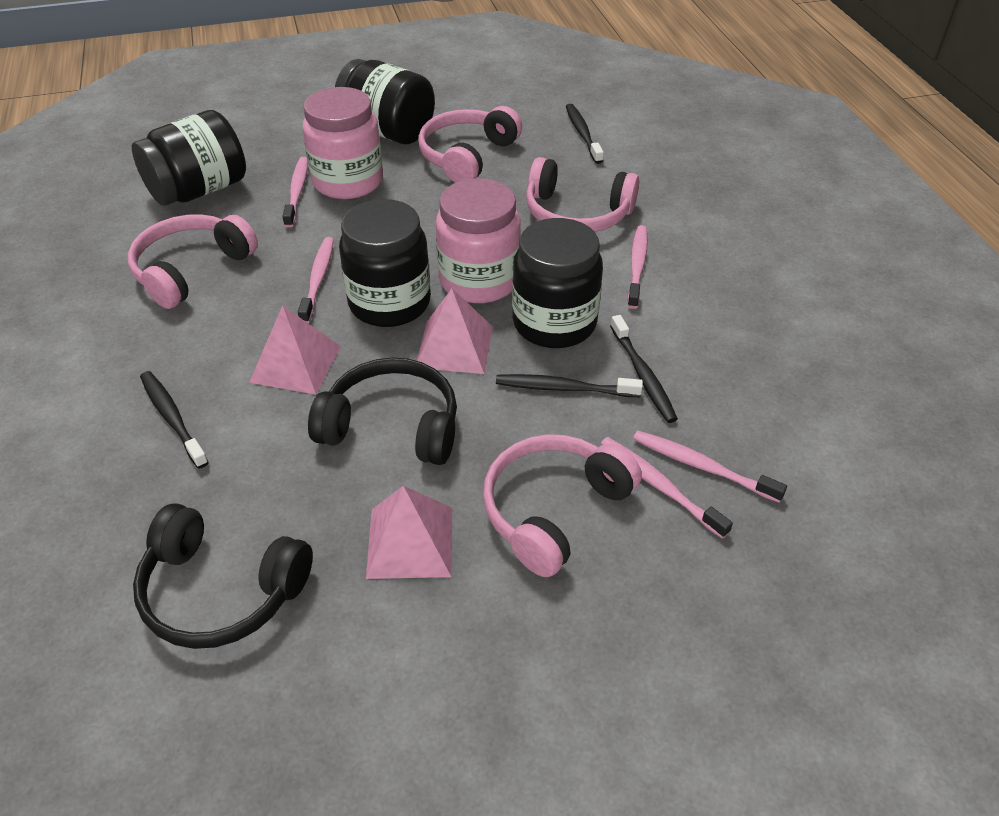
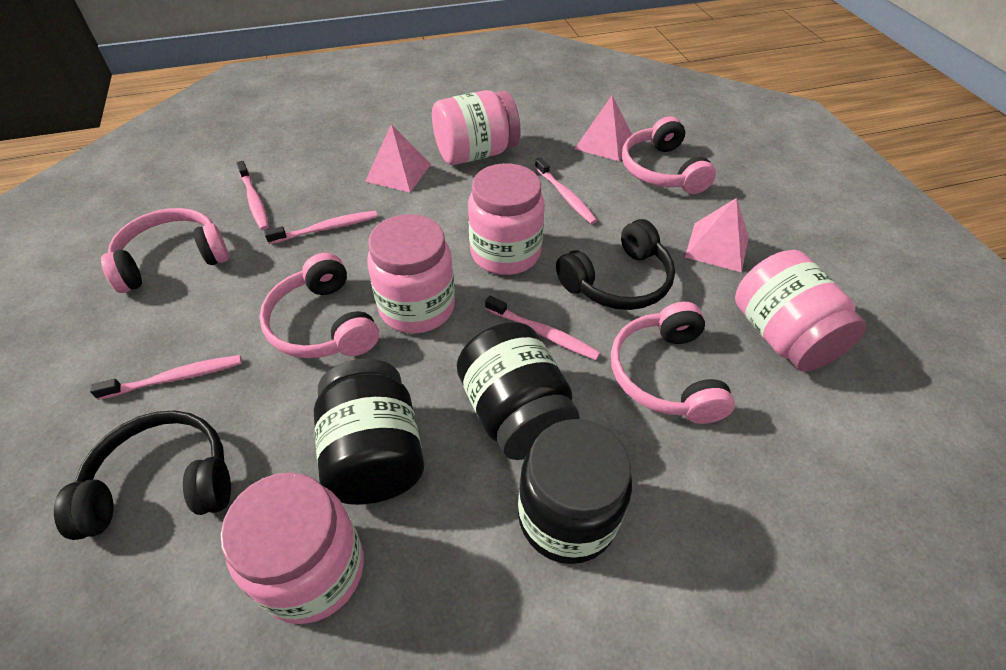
black jar: 4 -> 3
black toothbrush: 4 -> 0
pink jar: 2 -> 5

